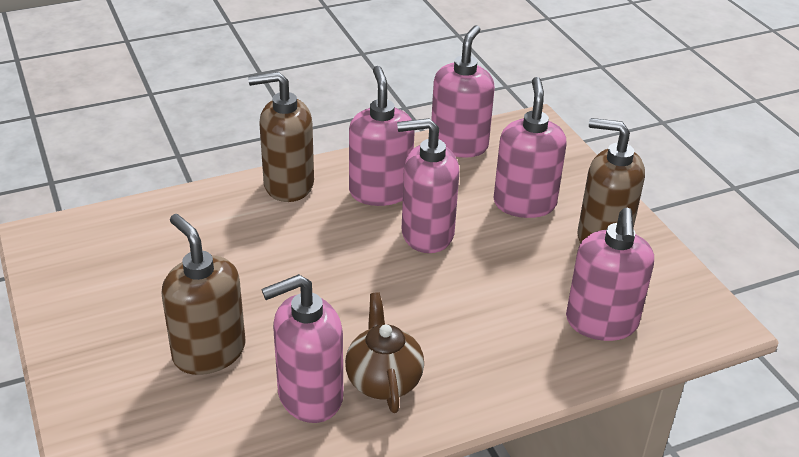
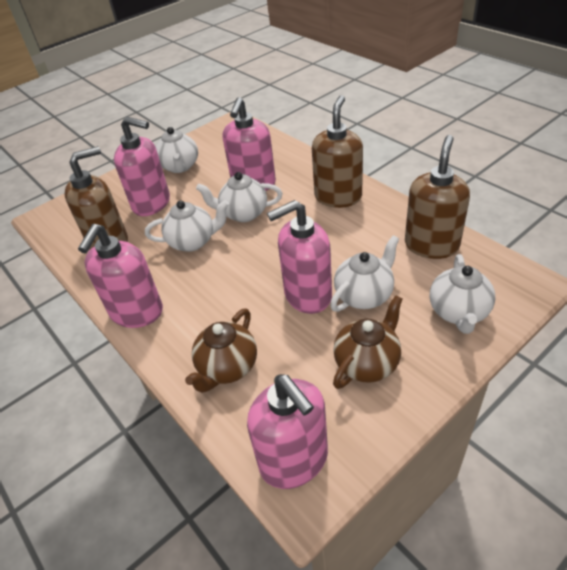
brown teapot: 1 -> 2
pink soap dispenser: 6 -> 5
white teapot: 0 -> 5

